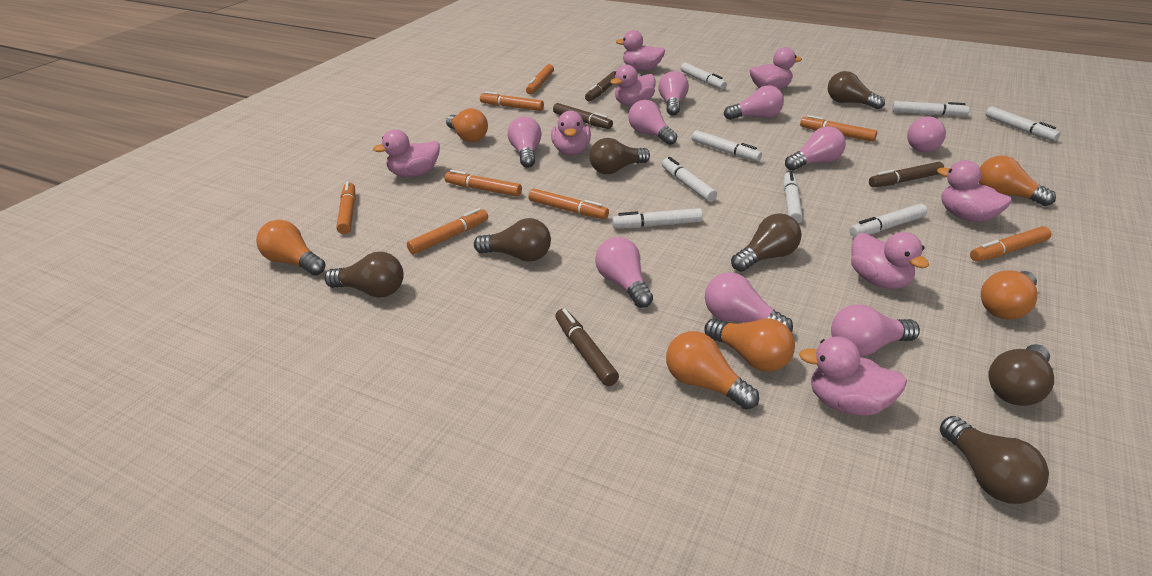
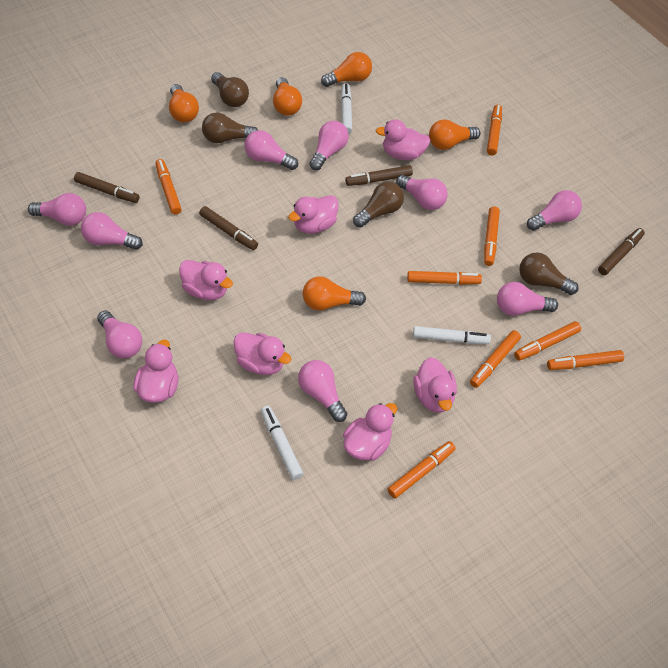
brown light bulb: 7 -> 4
orange light bulb: 6 -> 5
pink duck: 8 -> 7
white marker: 8 -> 3

